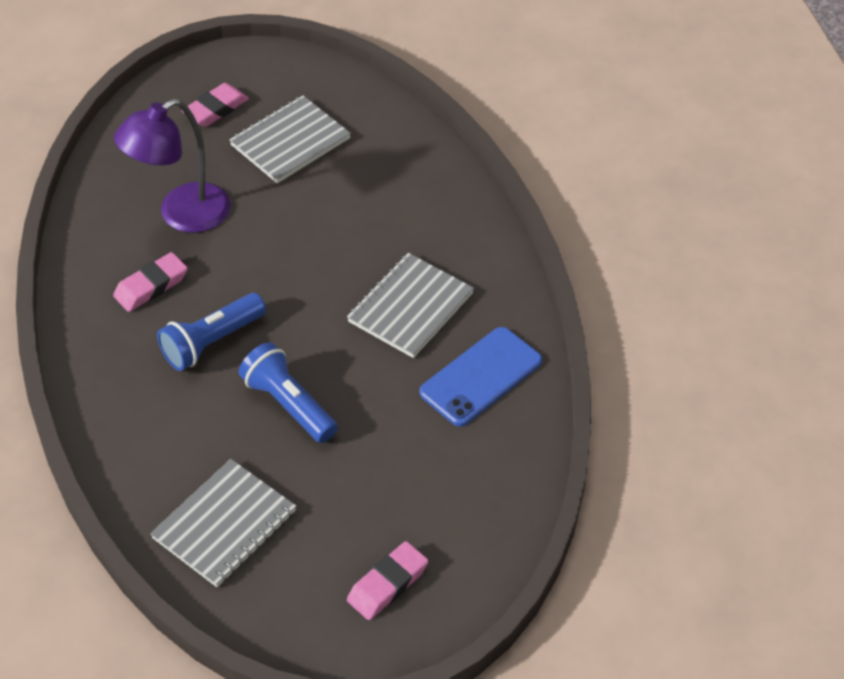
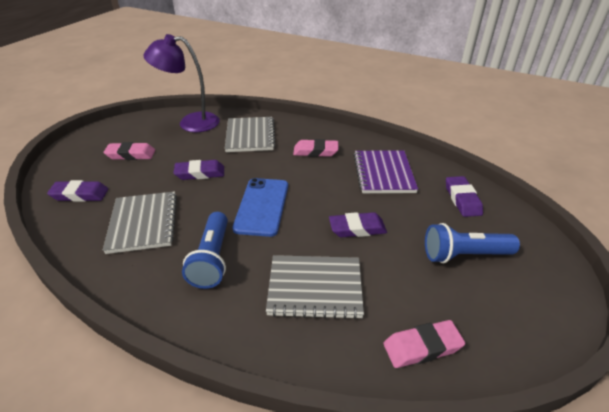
purple eraser: 0 -> 4
purple notebook: 0 -> 1

